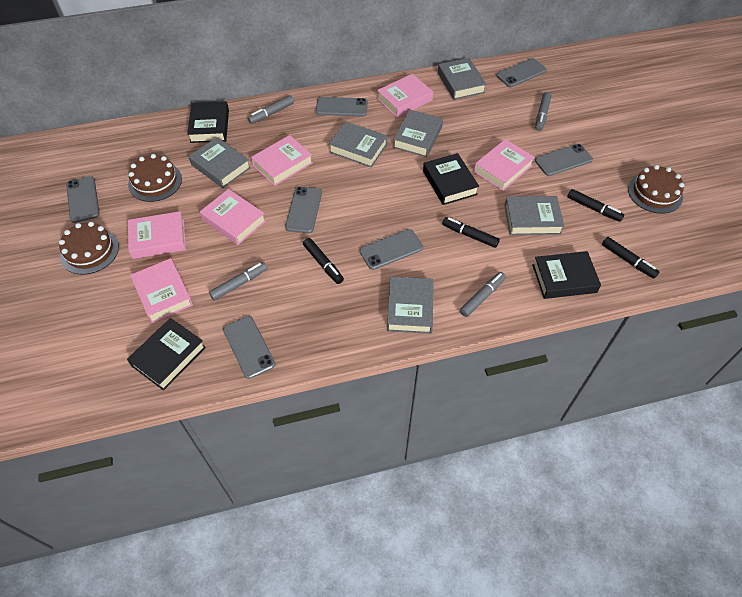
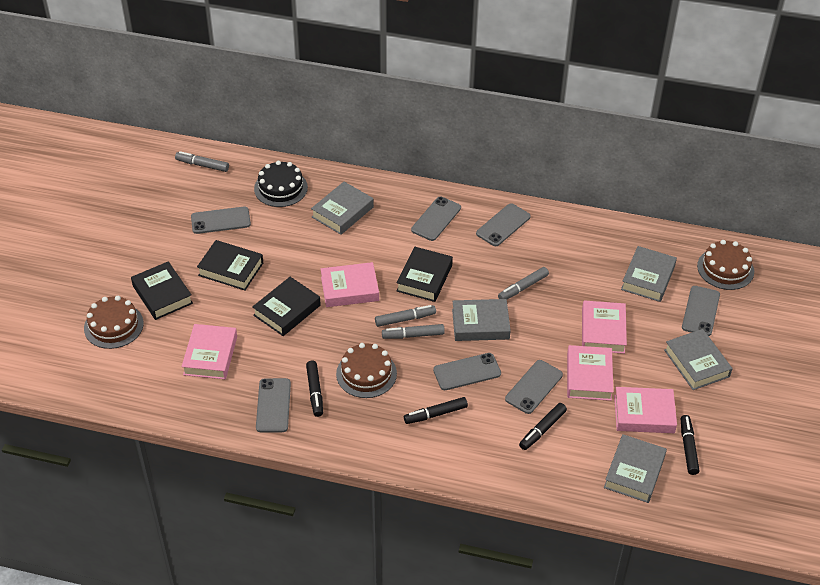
black cake: 0 -> 1
grey book: 6 -> 5
pink book: 6 -> 5

